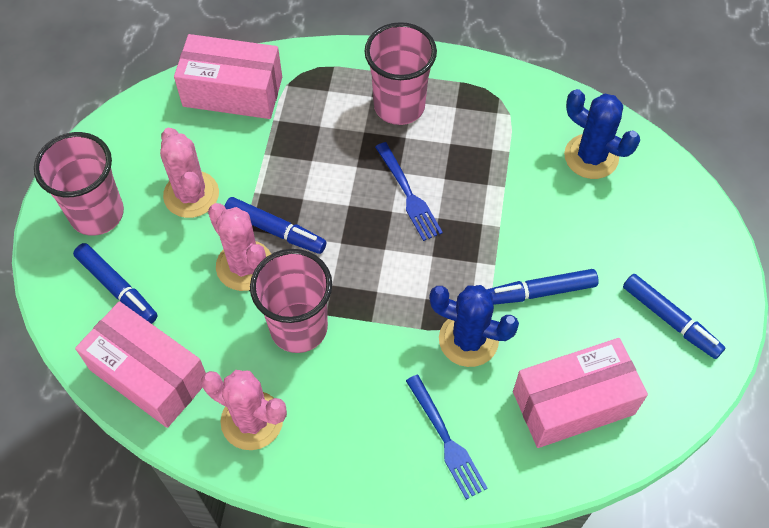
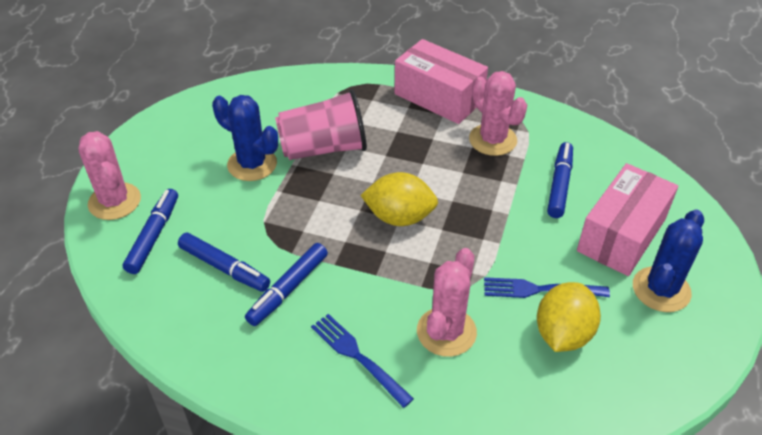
pink box: 3 -> 2
pink cup: 3 -> 1
yellow lemon: 0 -> 2

